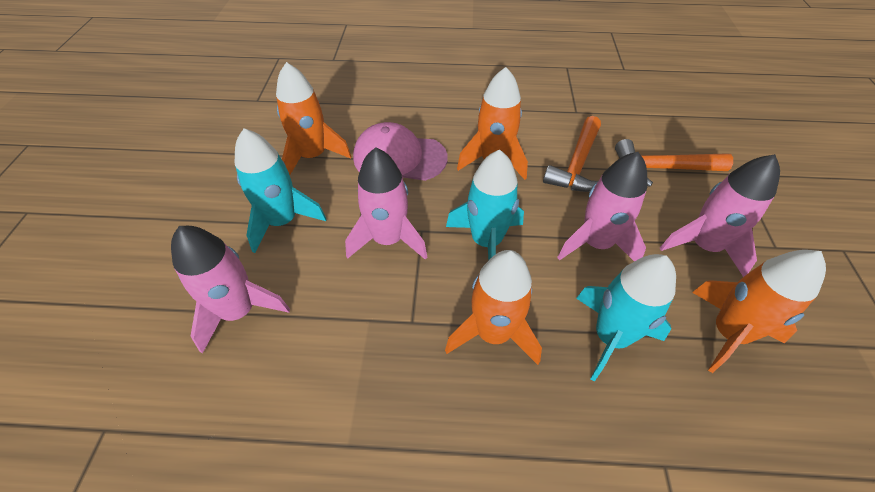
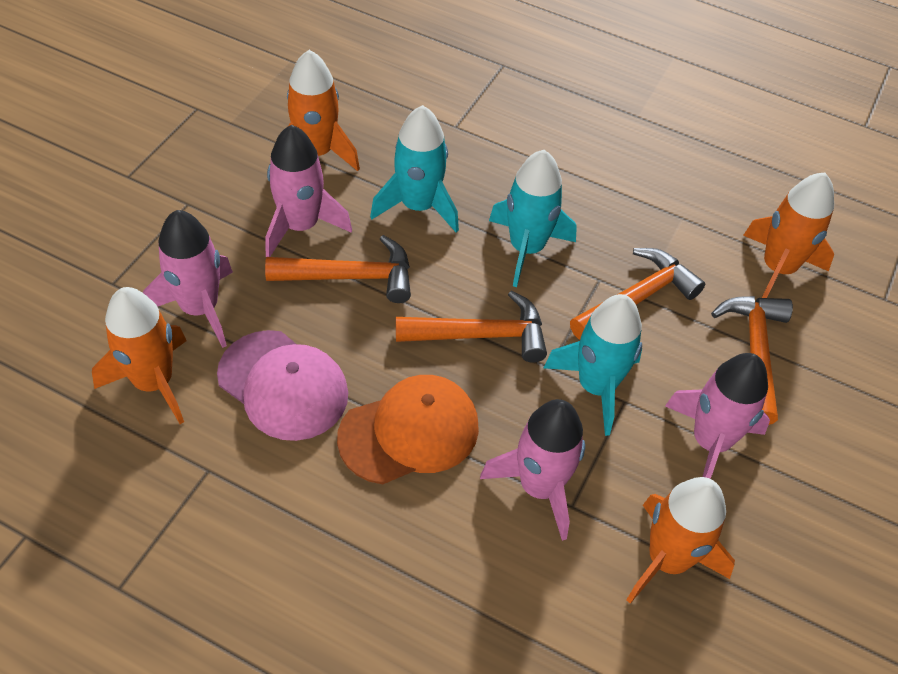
orange cap: 0 -> 1
orange hammer: 2 -> 4

